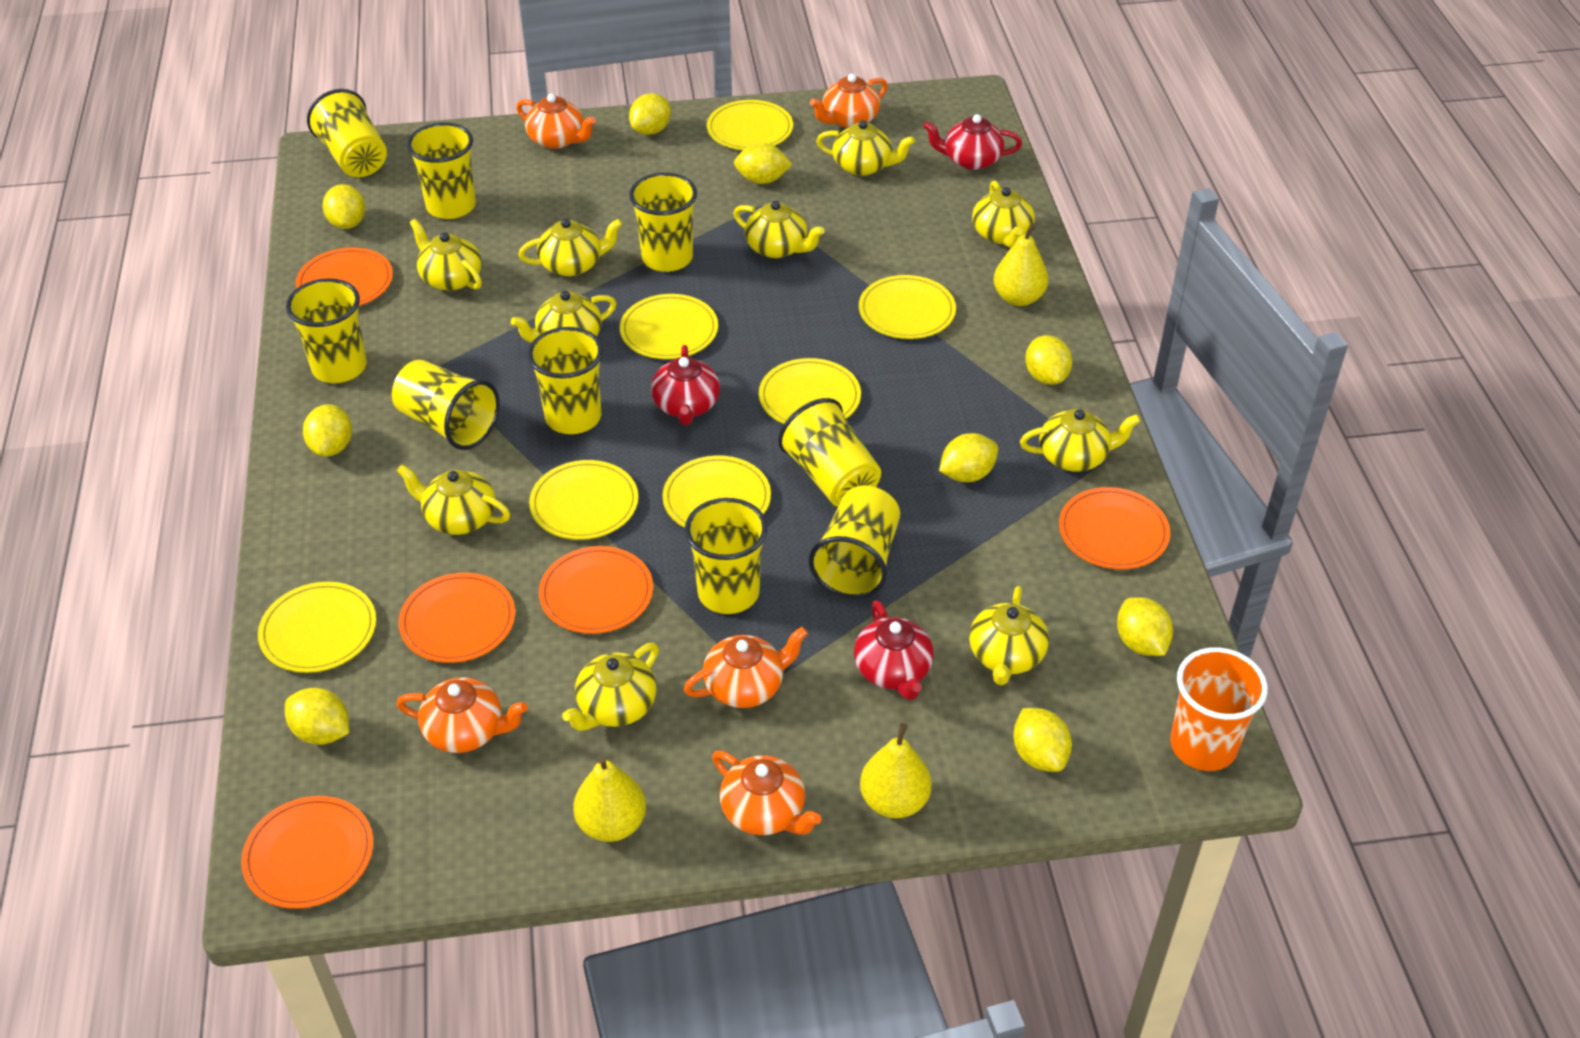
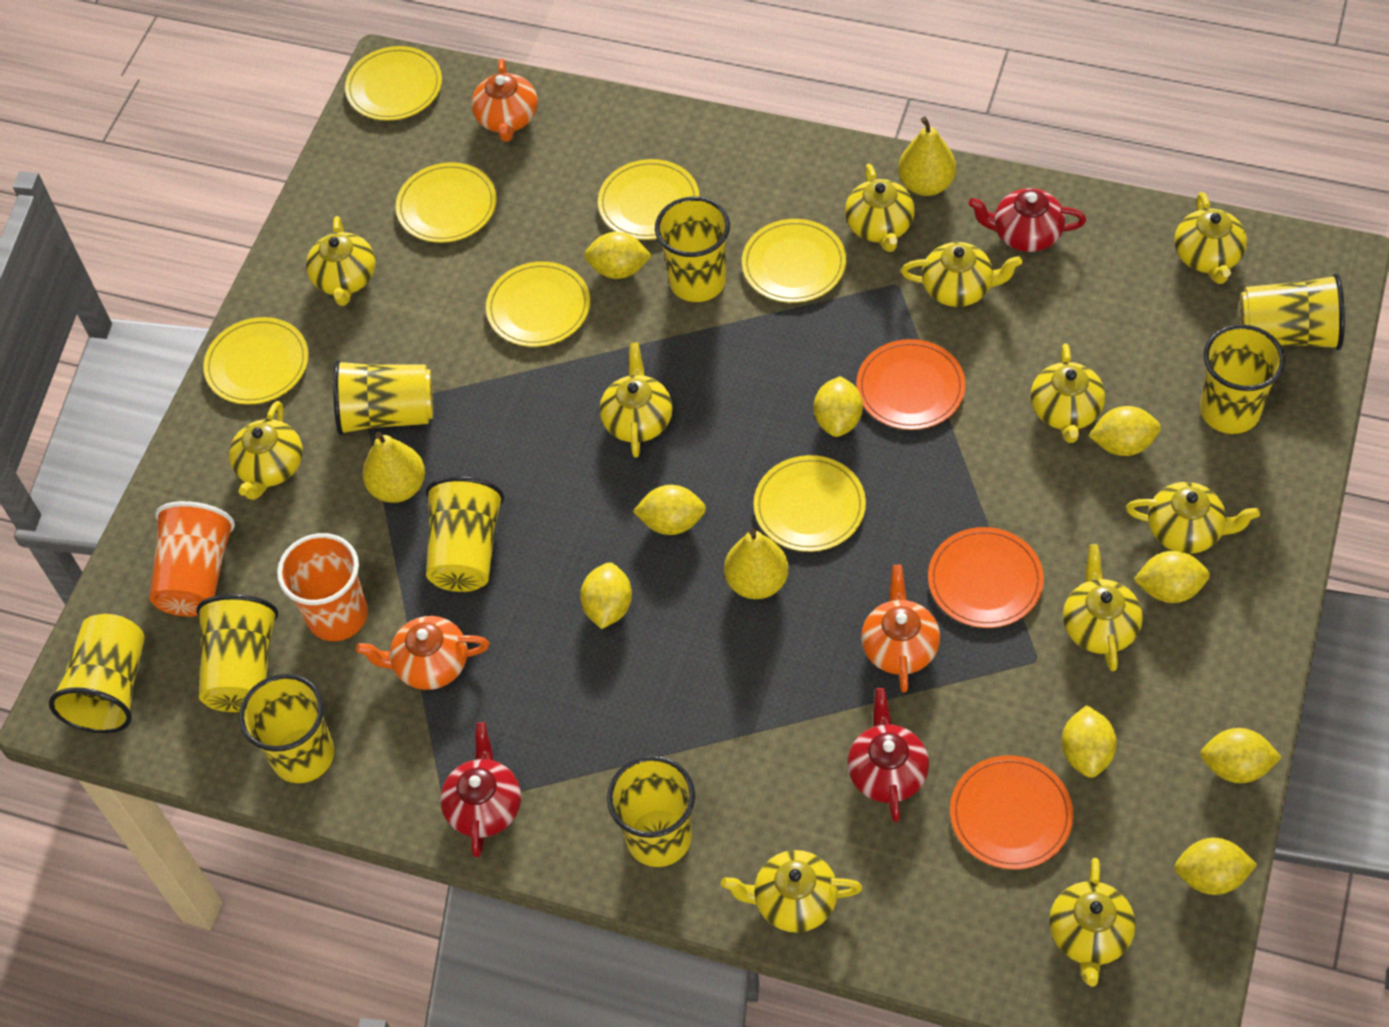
orange cup: 1 -> 2
orange plate: 5 -> 3
orange teapot: 5 -> 3
yellow teapot: 10 -> 11

